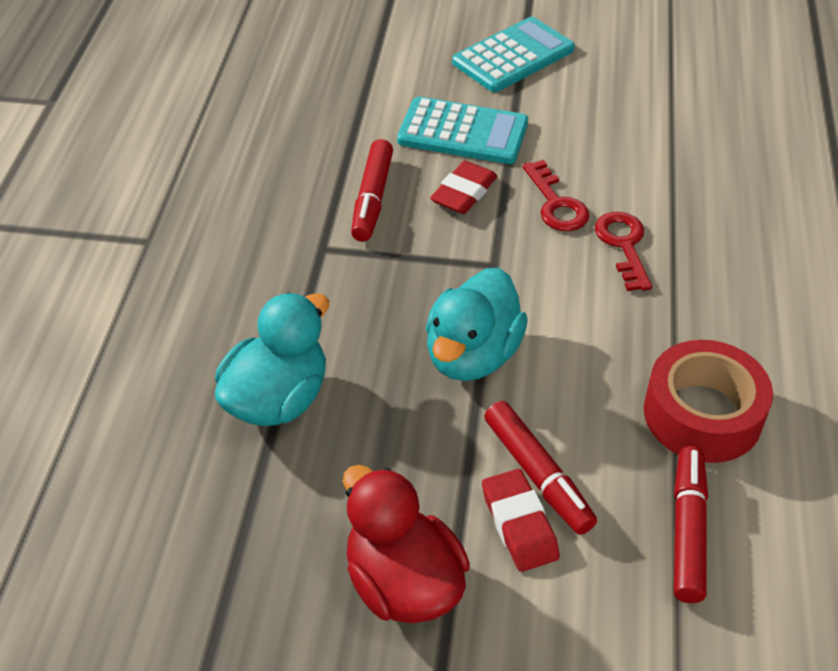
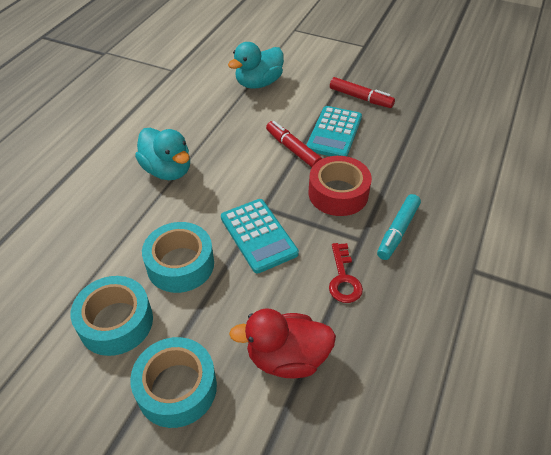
red eraser: 2 -> 0
red key: 2 -> 1
red marker: 3 -> 2
turquoise marker: 0 -> 1
turquoise tape: 0 -> 3

